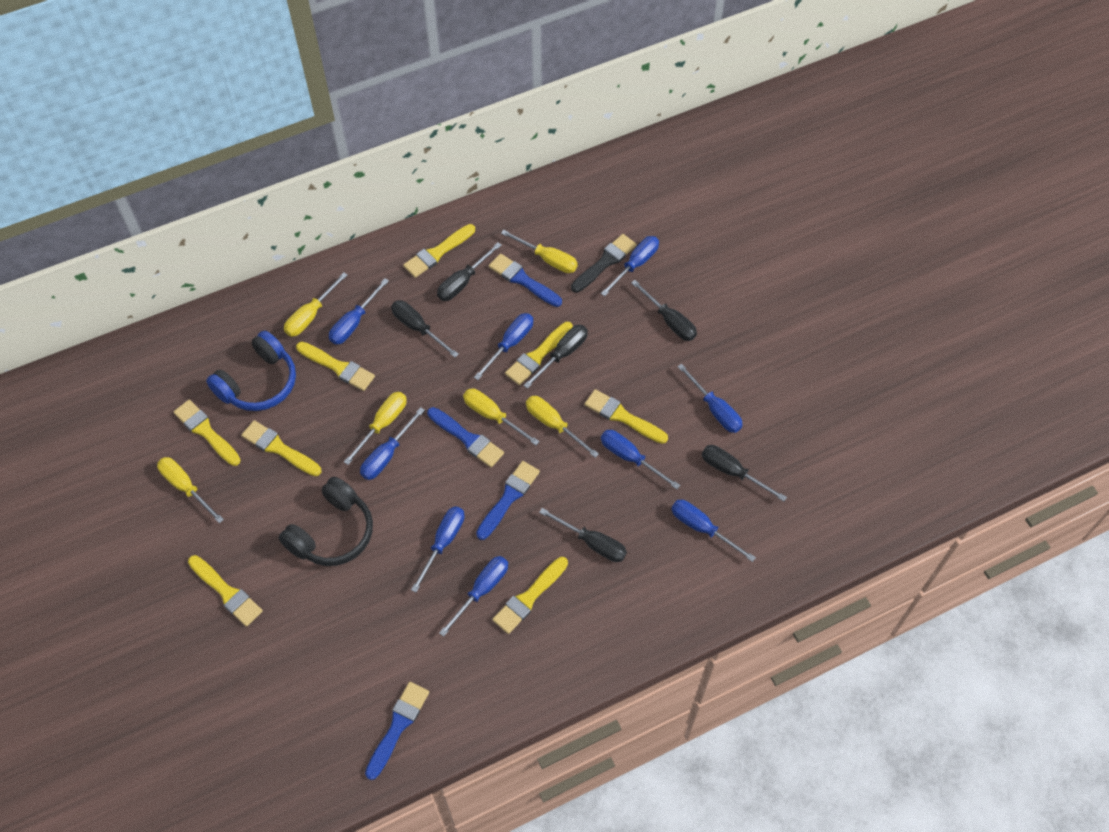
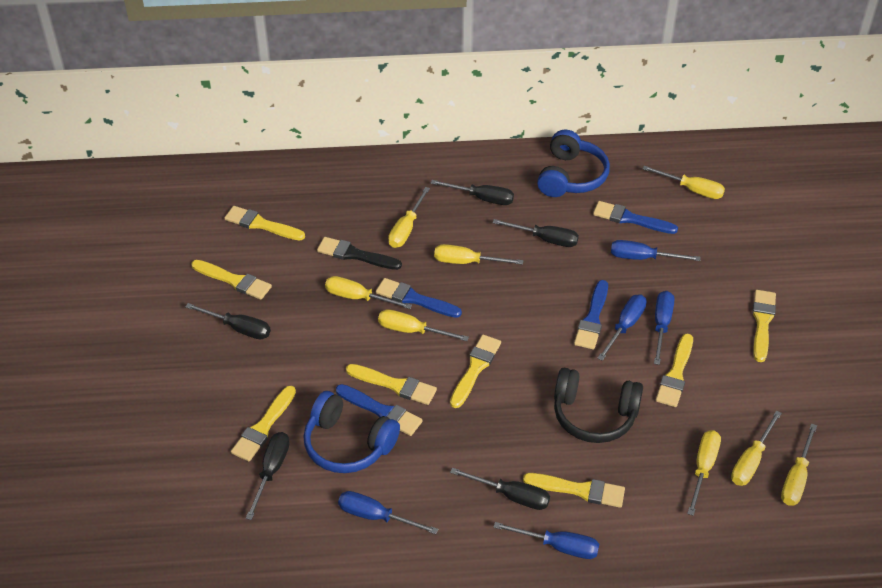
black screwdriver: 6 -> 5
blue headphones: 1 -> 2
blue screwdriver: 9 -> 5
yellow screwdriver: 6 -> 8

